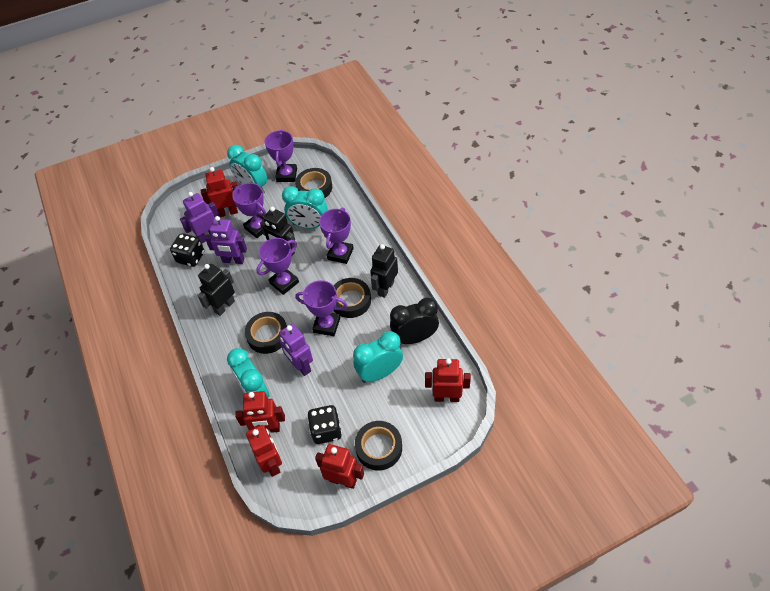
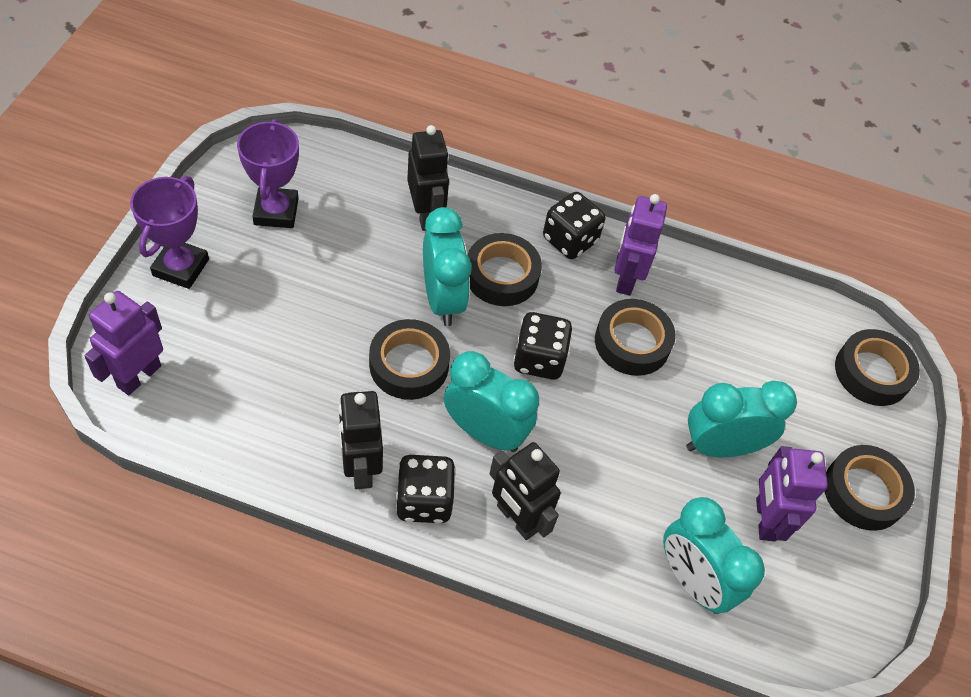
black clock: 1 -> 0
black dice: 2 -> 3
black tape: 4 -> 5
purple trophy: 5 -> 2
red robot: 5 -> 0

